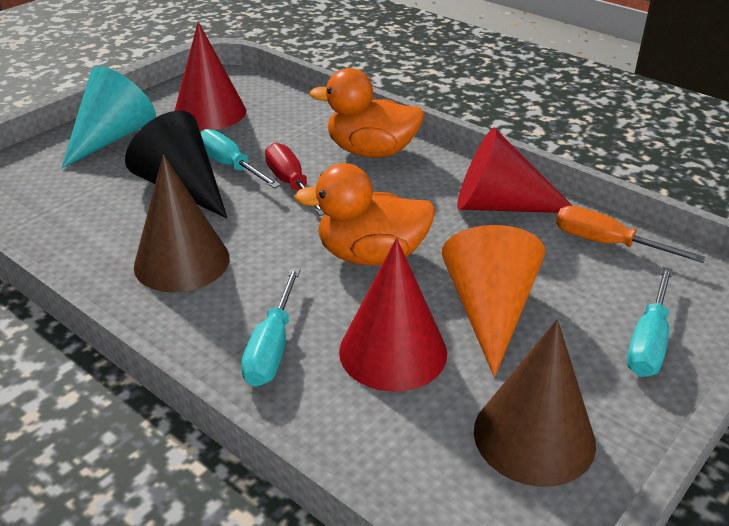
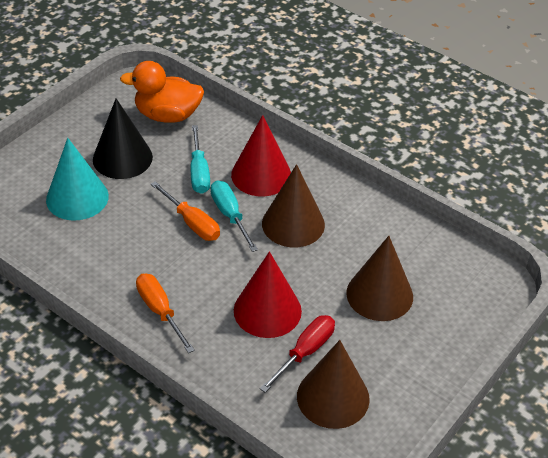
brown cone: 2 -> 3
orange cone: 1 -> 0
orange duck: 2 -> 1
orange screwdriver: 1 -> 2
red cone: 3 -> 2
turquoise screwdriver: 3 -> 2

